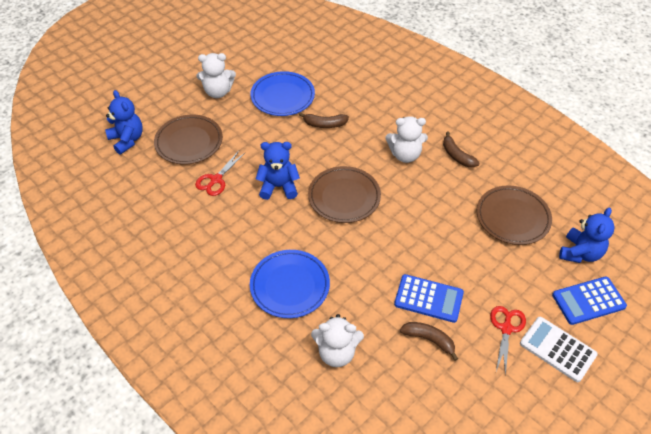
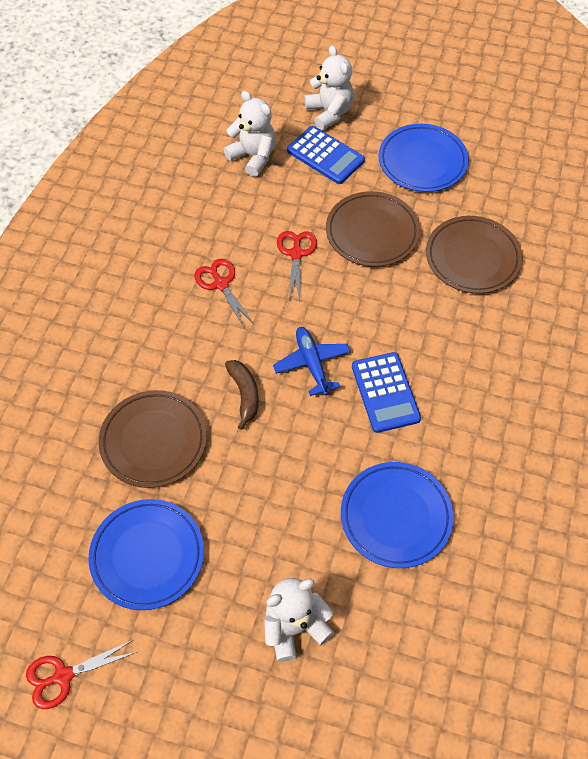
blue plane: 0 -> 1
blue plate: 2 -> 3
blue teddy bear: 3 -> 0
brown banana: 3 -> 1
red scissors: 2 -> 3
white calculator: 1 -> 0

